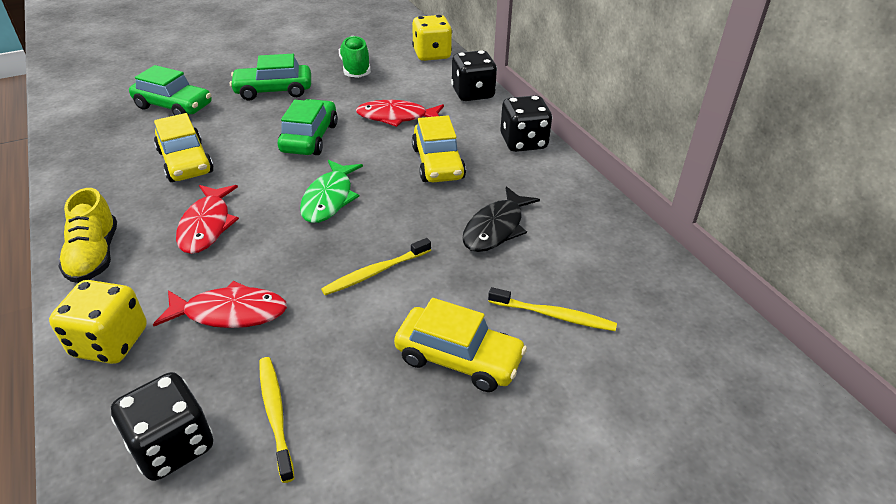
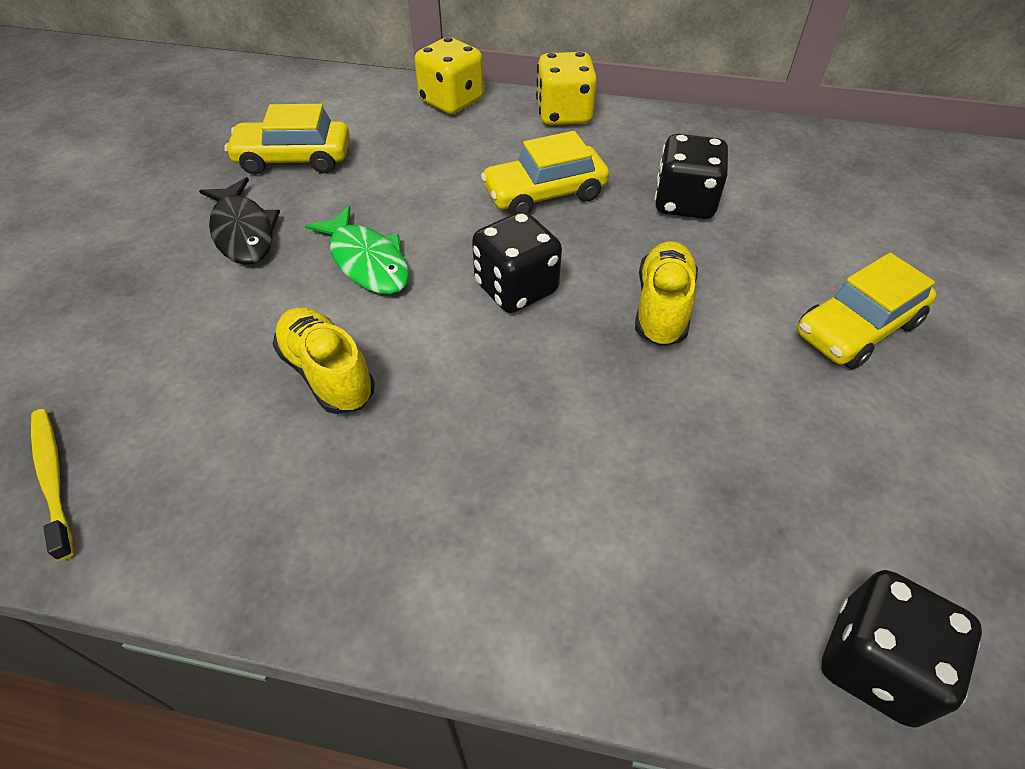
green car: 3 -> 0
green shoe: 1 -> 0
red fish: 3 -> 0
yellow shoe: 1 -> 2
yellow toothbrush: 3 -> 1

